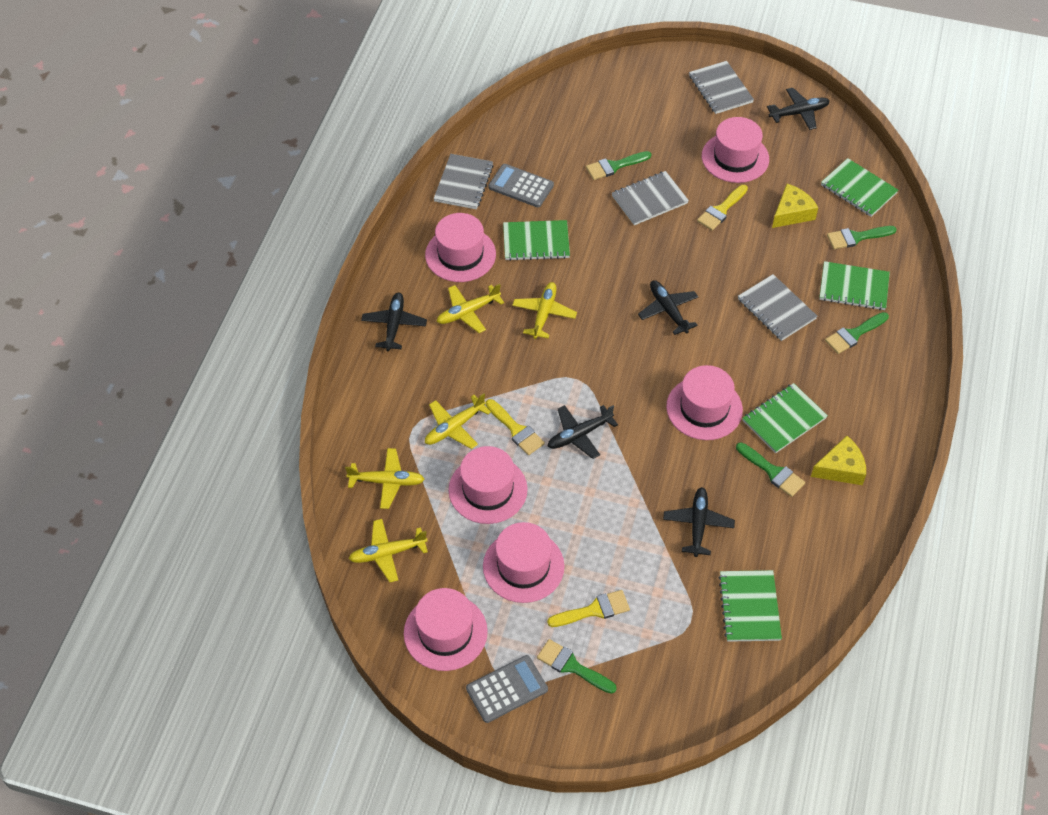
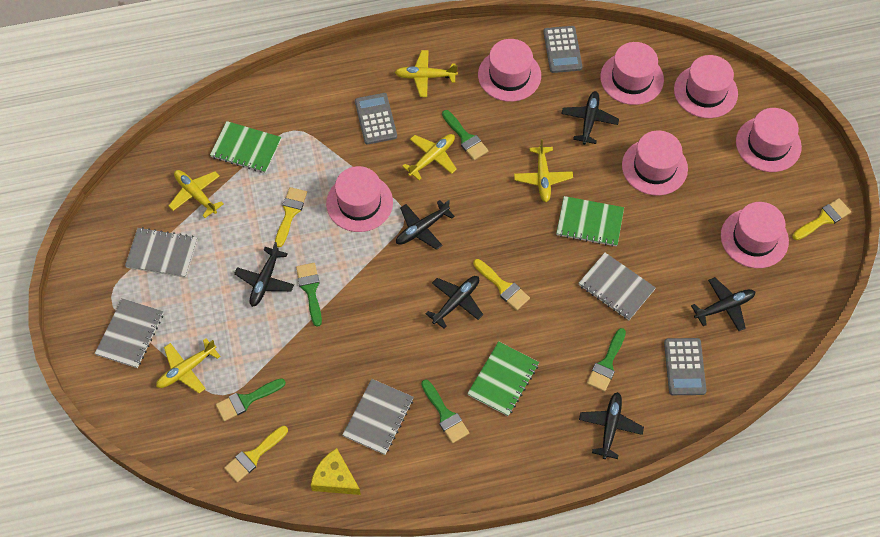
black plane: 5 -> 6
green notebook: 5 -> 3
grey calculator: 2 -> 3
pink hat: 6 -> 7
yellow brush: 3 -> 4
yellow cheese: 2 -> 1

